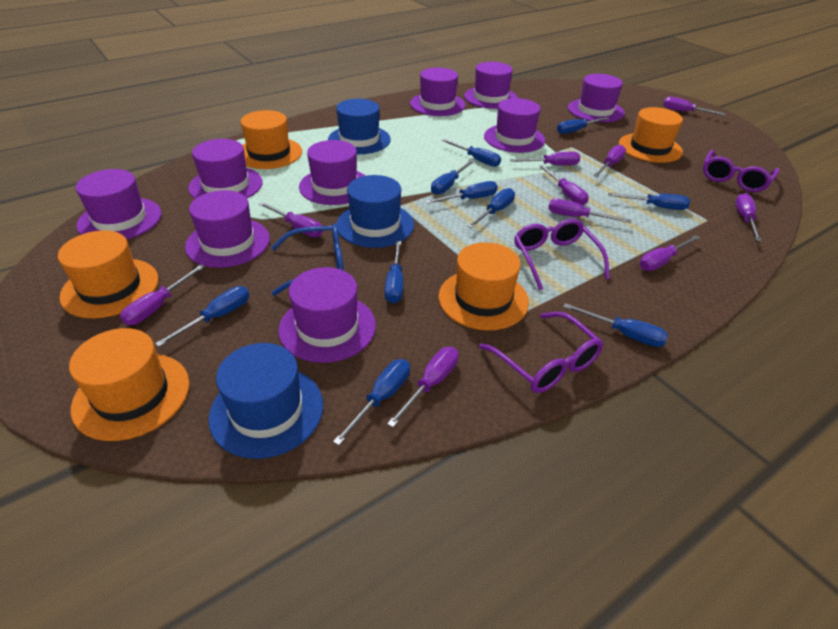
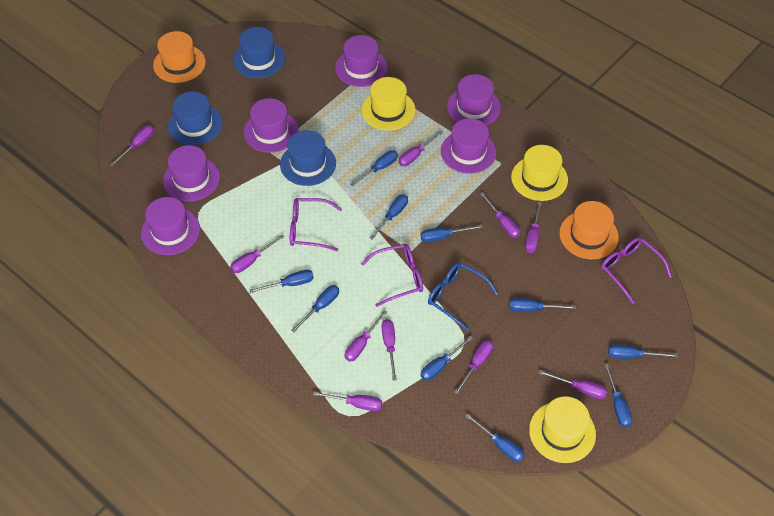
orange hat: 5 -> 2
purple hat: 9 -> 6
yellow hat: 0 -> 3

